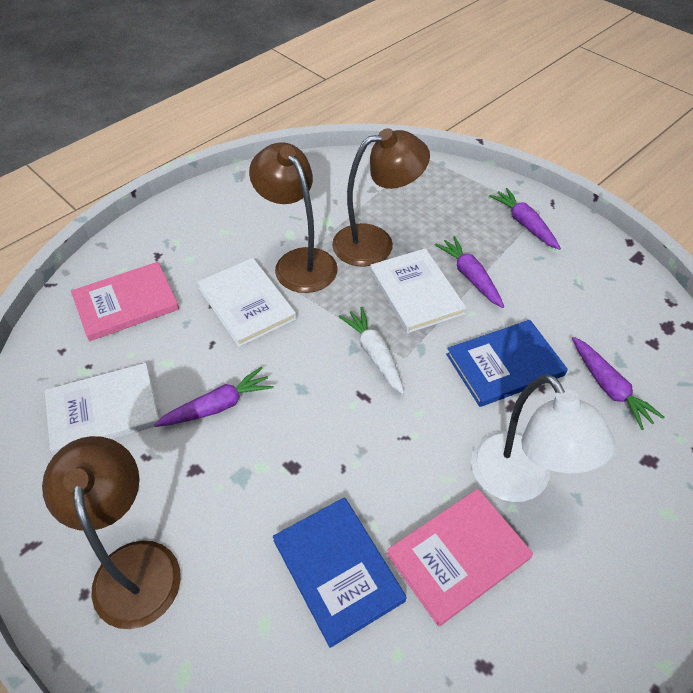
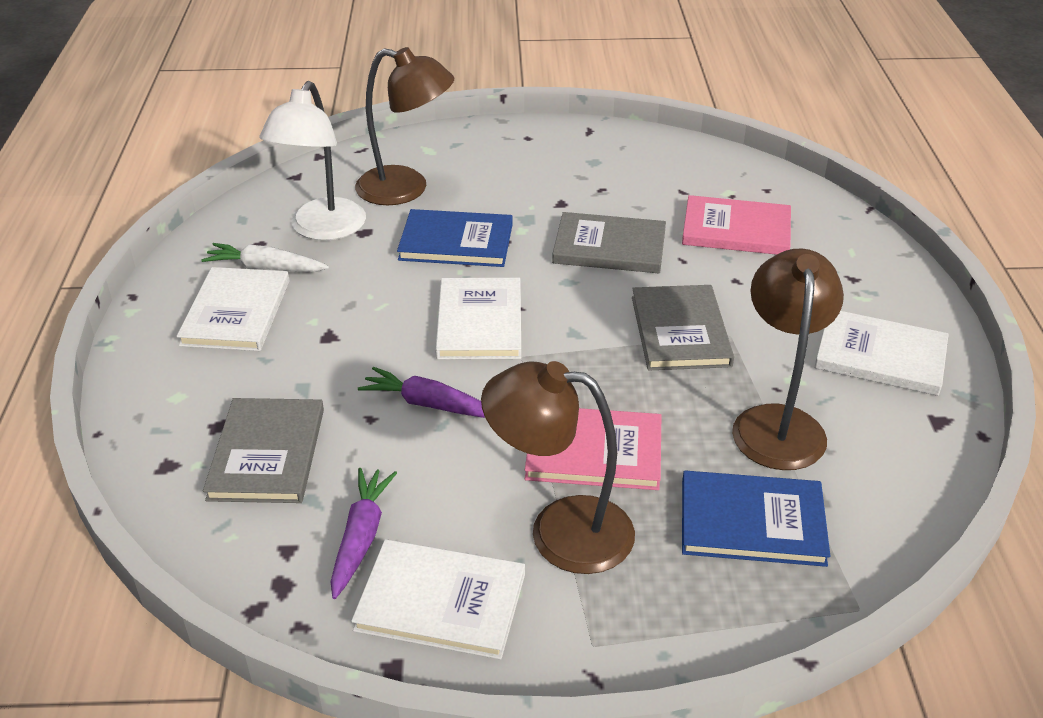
grey book: 0 -> 3
purple carrot: 4 -> 2
white book: 3 -> 4

